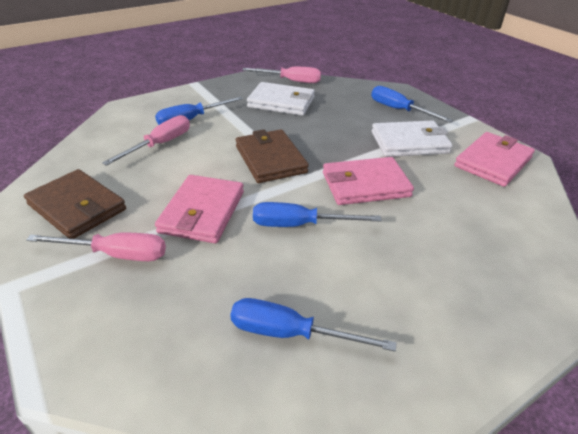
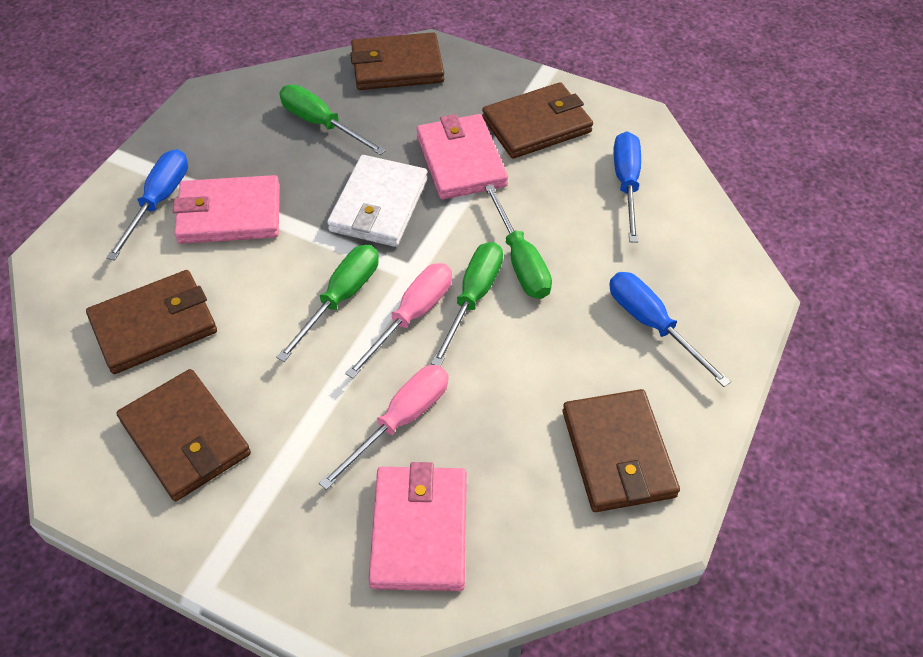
blue screwdriver: 4 -> 3
brown wallet: 2 -> 5
green screwdriver: 0 -> 4
pink screwdriver: 3 -> 2
white wallet: 2 -> 1

